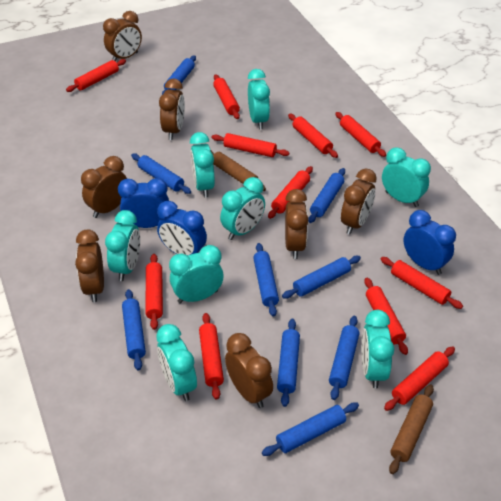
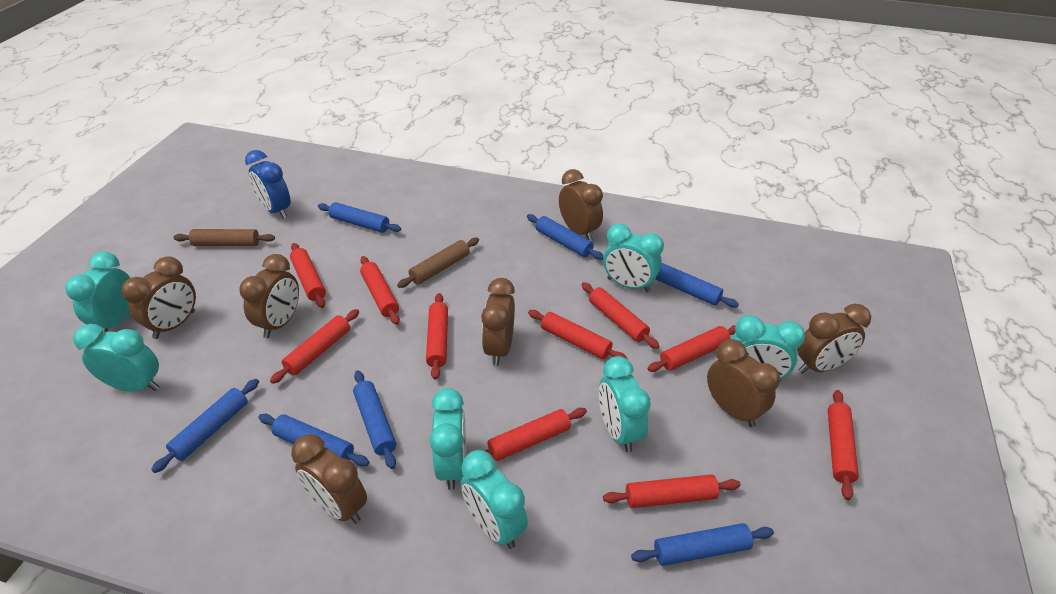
blue clock: 3 -> 1
blue rolling pin: 9 -> 7
red rolling pin: 11 -> 10
turquoise clock: 8 -> 7

